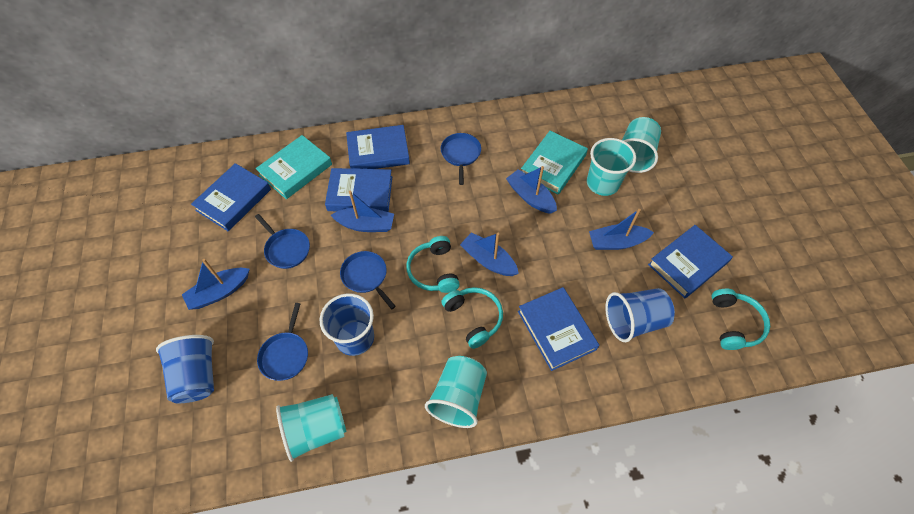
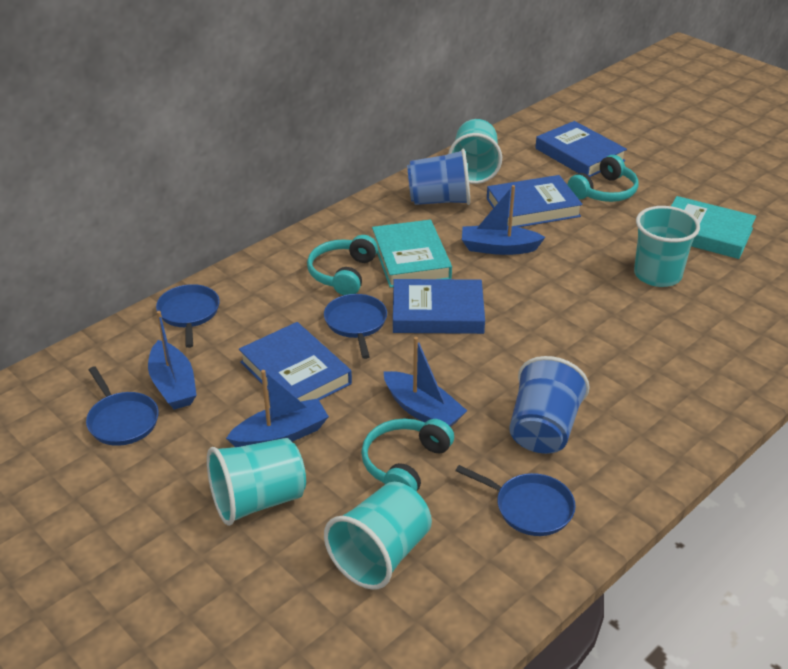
blue boat: 5 -> 4
blue book: 5 -> 4
blue cup: 3 -> 2

